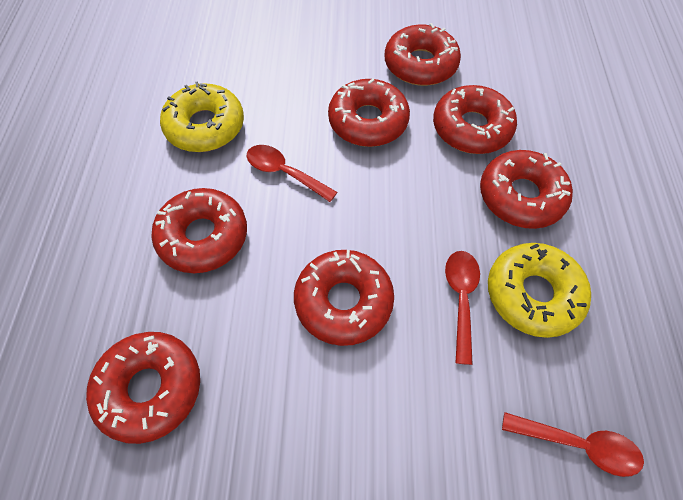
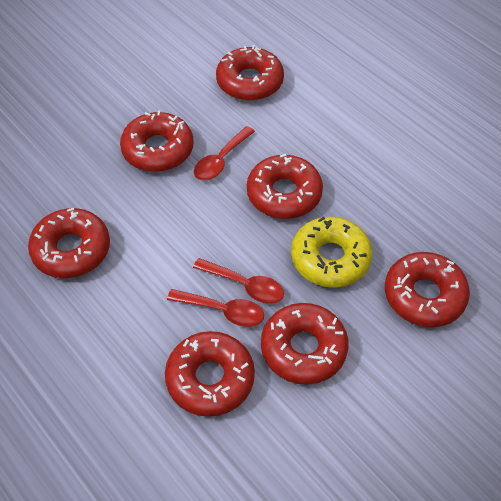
yellow donut: 2 -> 1

